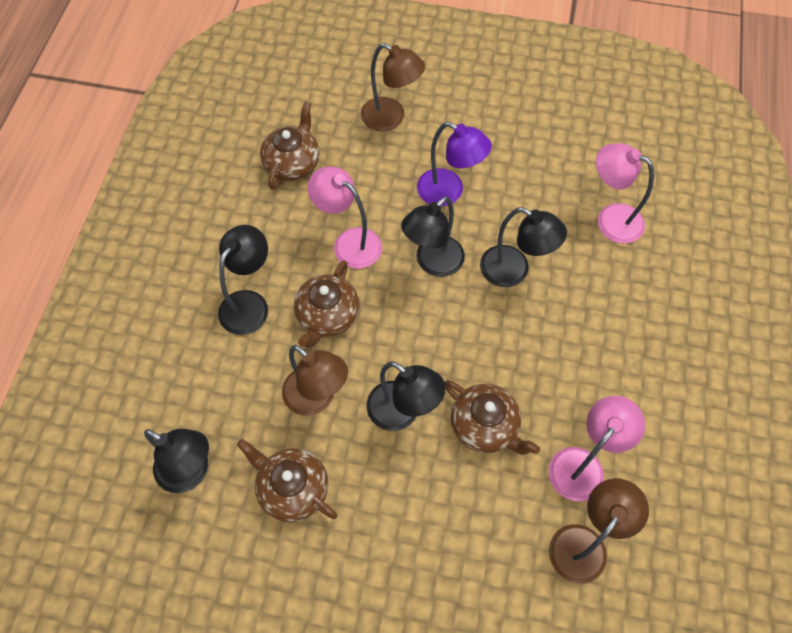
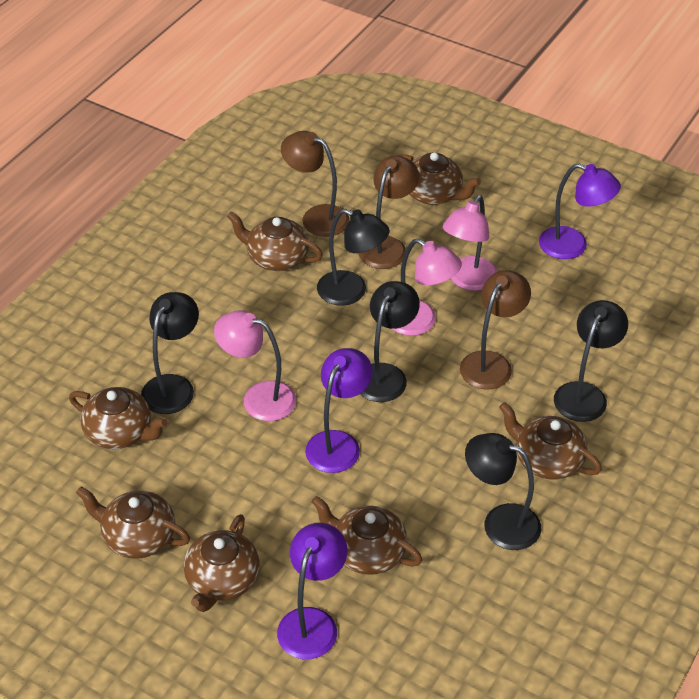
brown teapot: 4 -> 7
purple lamp: 1 -> 3

